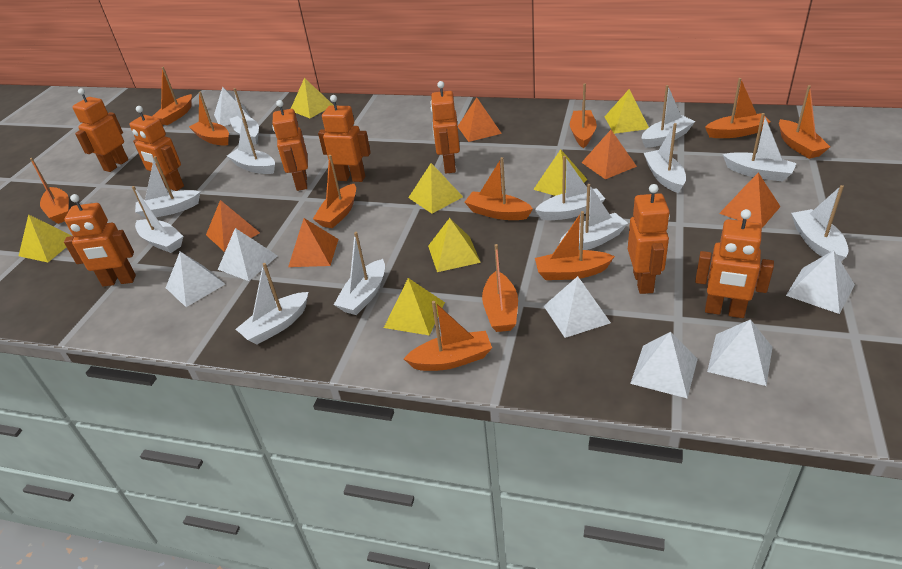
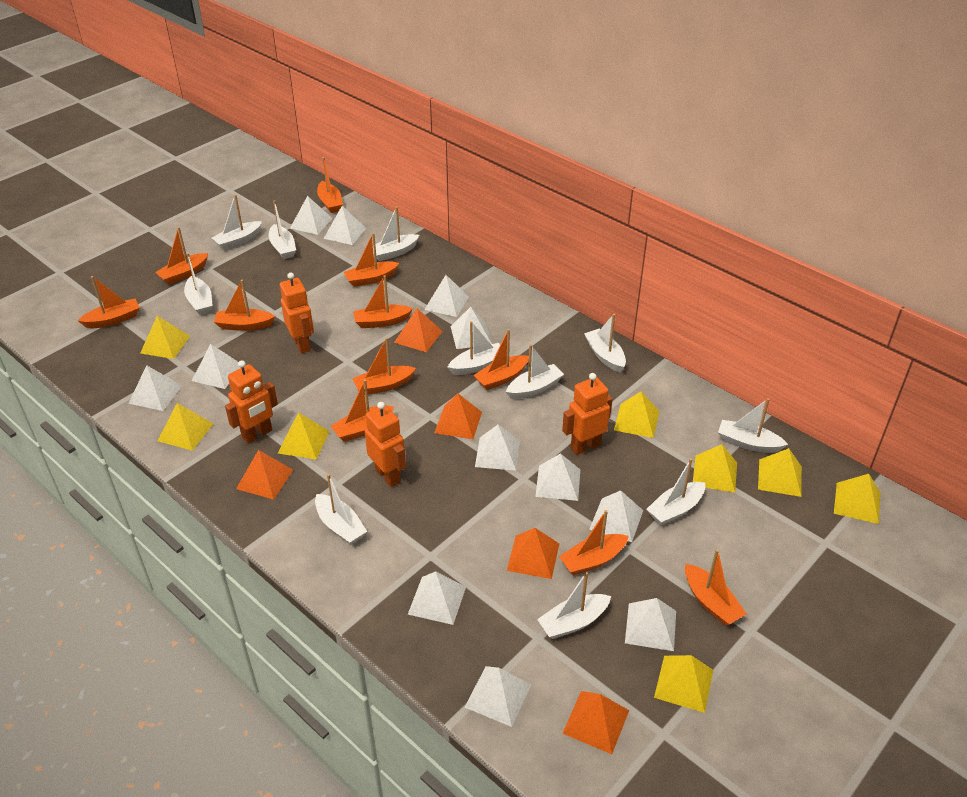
orange robot: 8 -> 4
white boat: 12 -> 11
white pyramid: 7 -> 12
yellow pyramid: 7 -> 8

